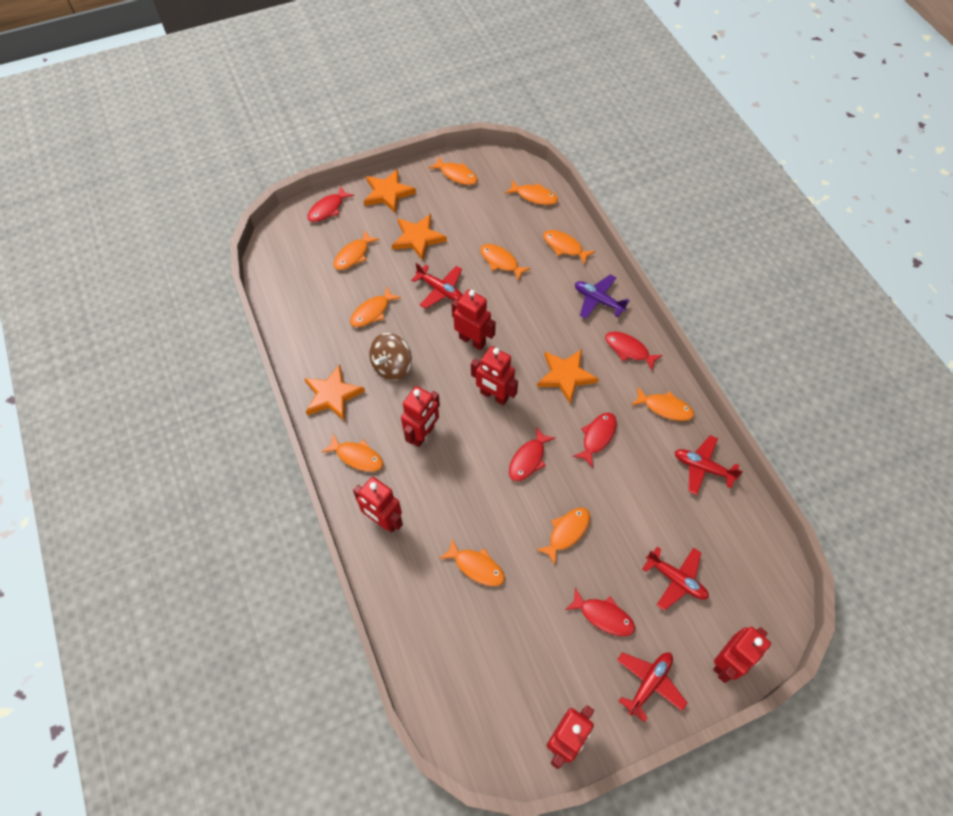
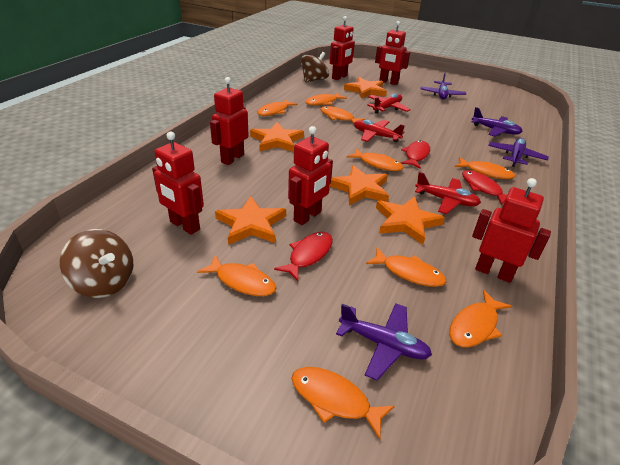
brown spinning top: 1 -> 2
orange fish: 10 -> 9
orange star: 4 -> 5
purple plane: 1 -> 4
red fish: 5 -> 3
red plane: 4 -> 3

